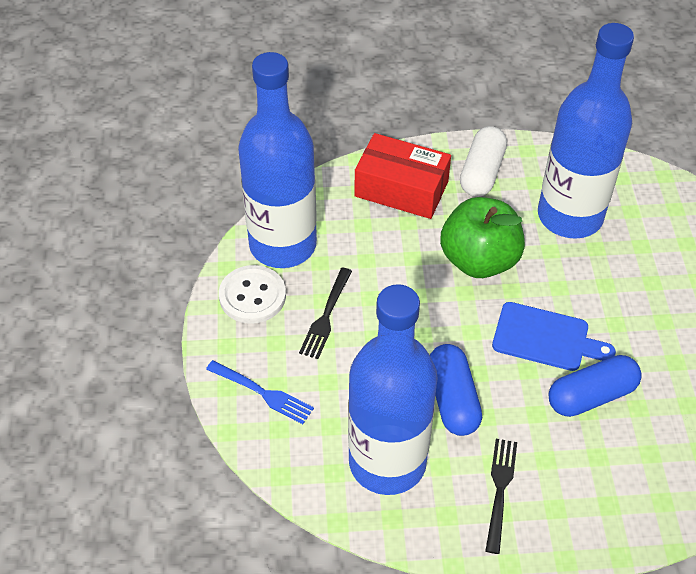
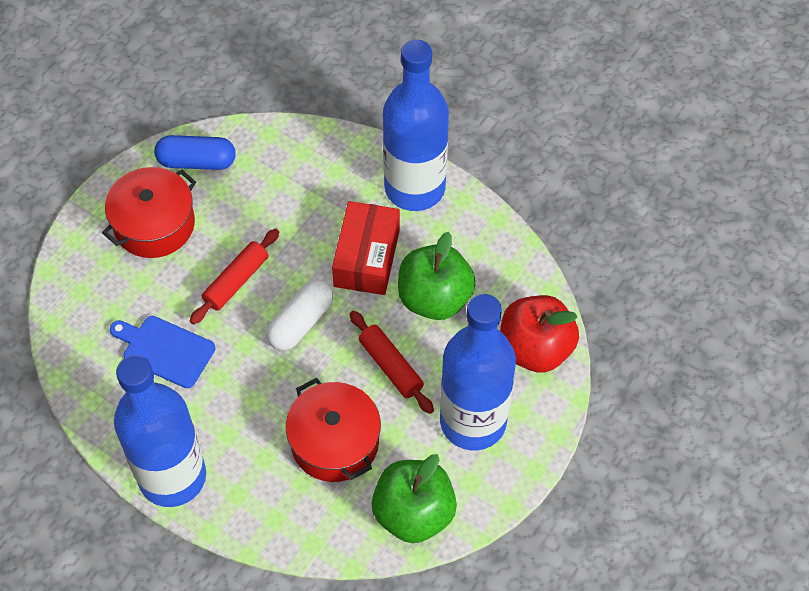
black fork: 2 -> 0
blue capsule: 2 -> 1
blue fork: 1 -> 0
green apple: 1 -> 2
red apple: 0 -> 1
red pot: 0 -> 2
red rolling pin: 0 -> 2
white button: 1 -> 0

